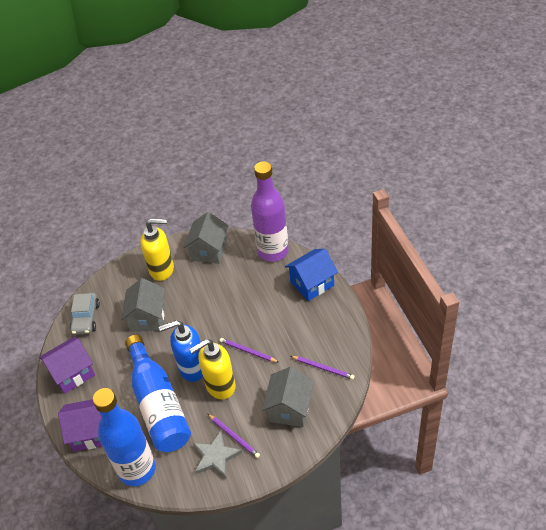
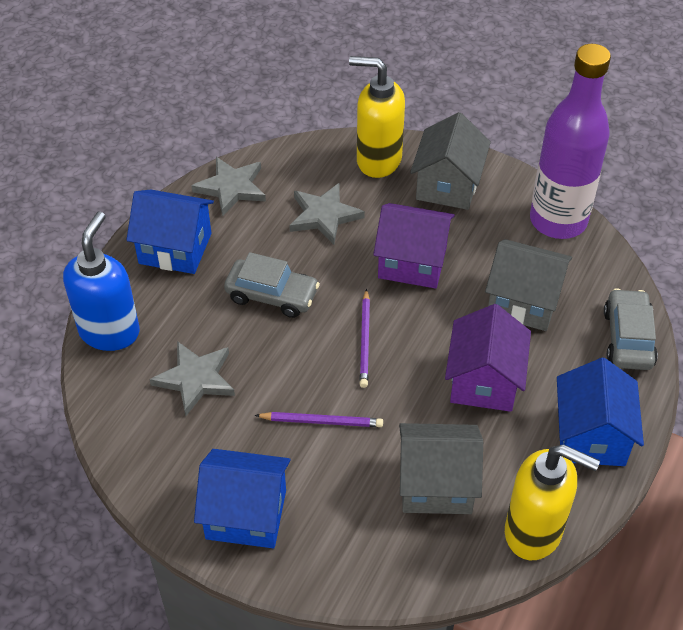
blue bottle: 2 -> 0
blue house: 1 -> 3
grey car: 1 -> 2
grey star: 1 -> 3
purple pencil: 3 -> 2

